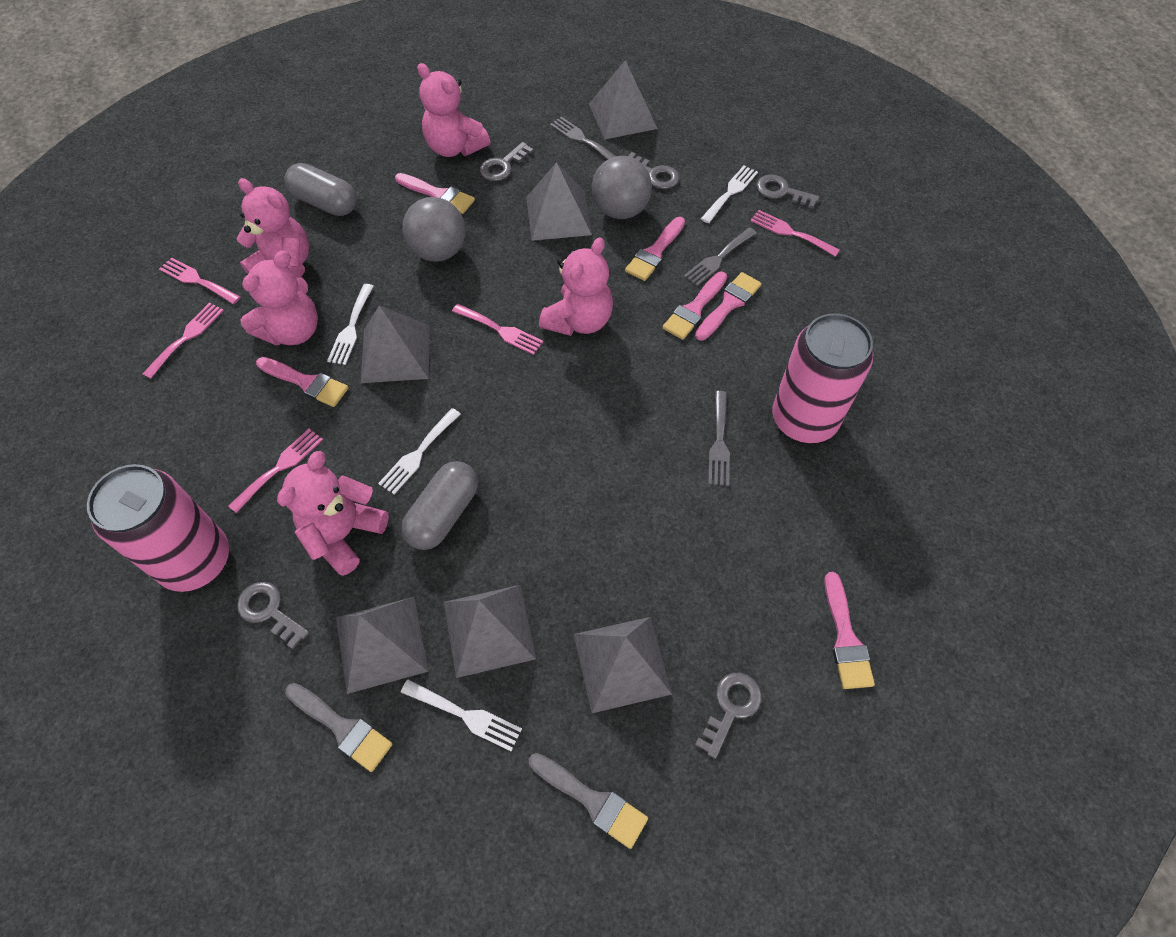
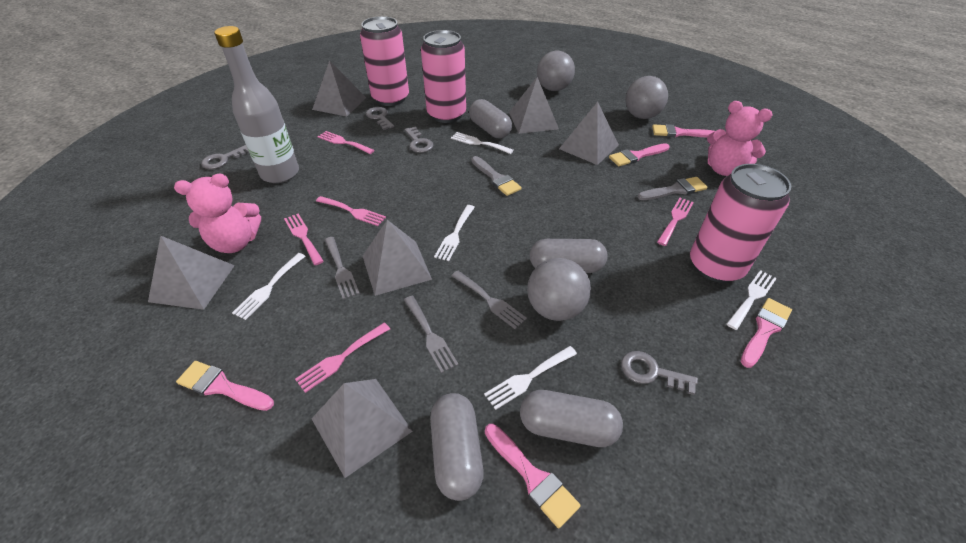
grey ball: 2 -> 3
grey bottle: 0 -> 1
grey capsule: 2 -> 4
grey key: 5 -> 4
pink brush: 6 -> 5
pink can: 2 -> 3
pink teddy bear: 5 -> 2
white fork: 4 -> 5

